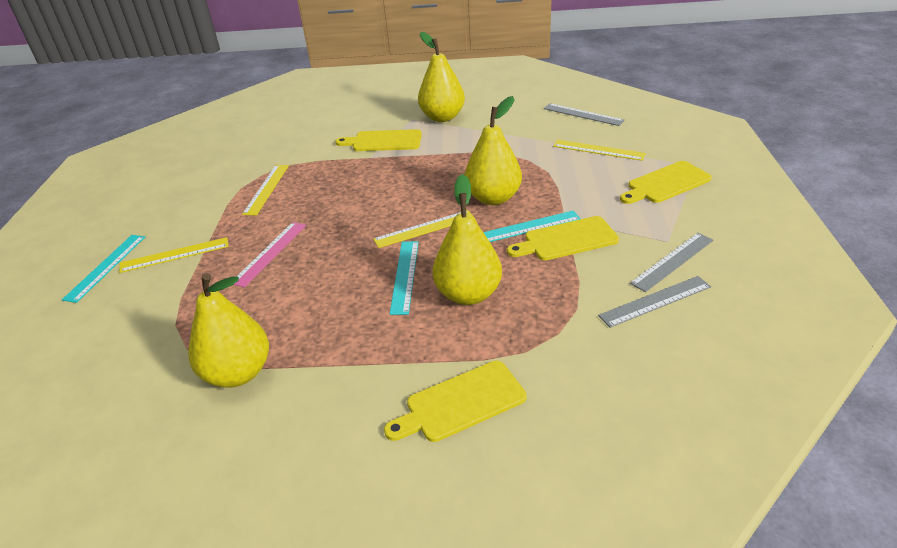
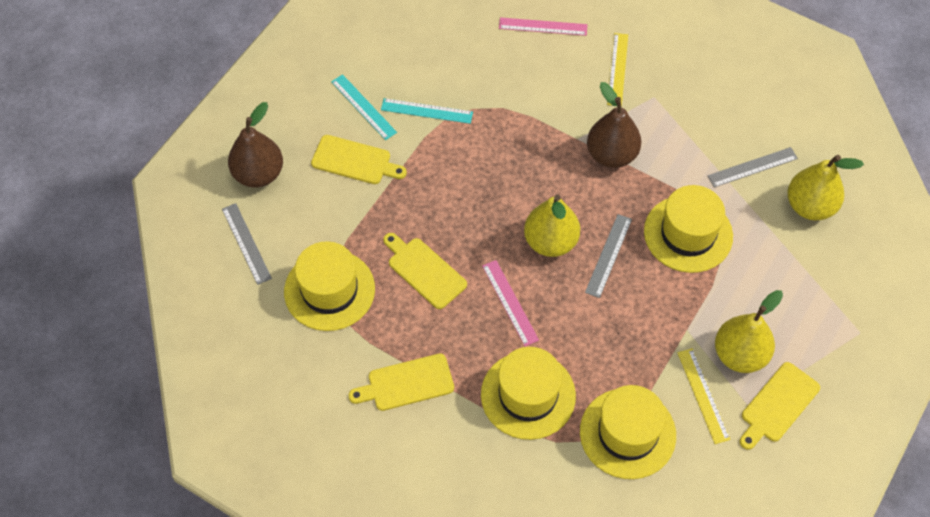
brown pear: 0 -> 2
pink ruler: 1 -> 2
turquoise ruler: 3 -> 2
yellow hat: 0 -> 4
yellow pear: 4 -> 3
yellow ruler: 4 -> 2

